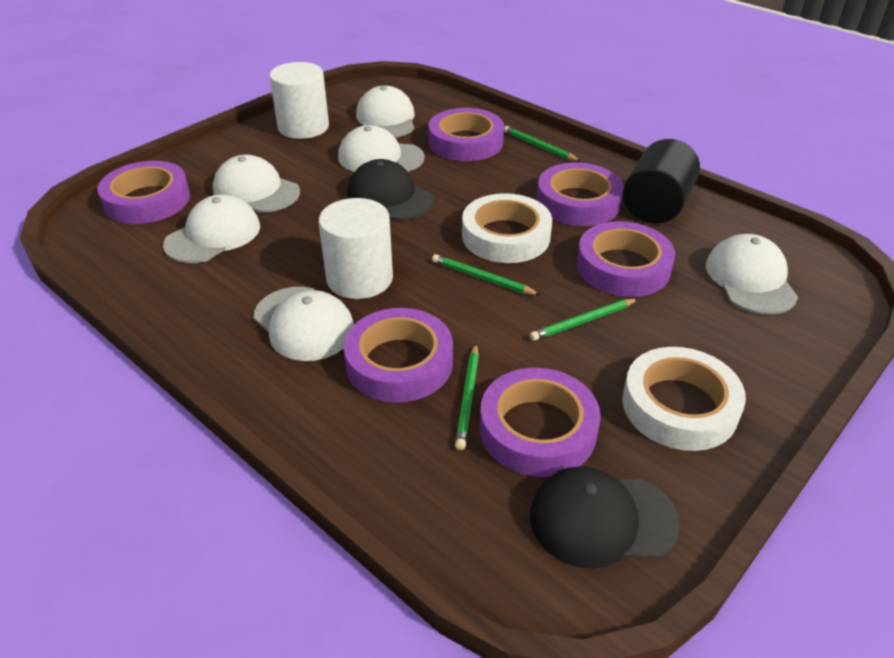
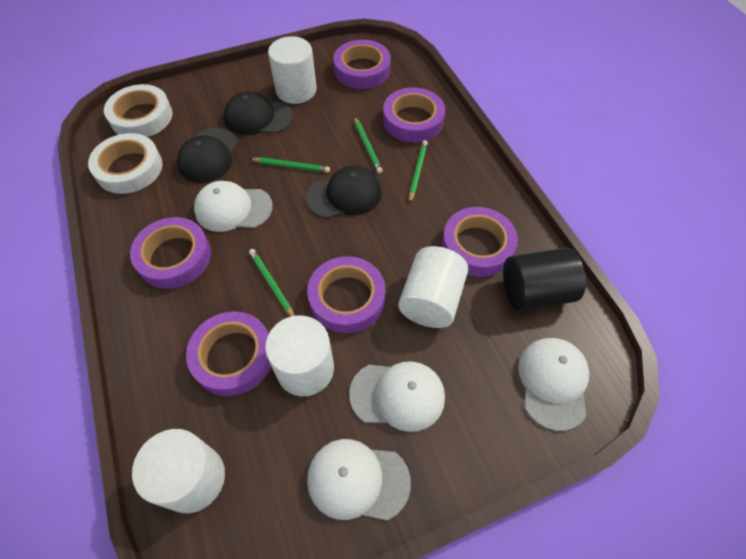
black cap: 2 -> 3
white cap: 6 -> 4
white cylinder: 2 -> 4

